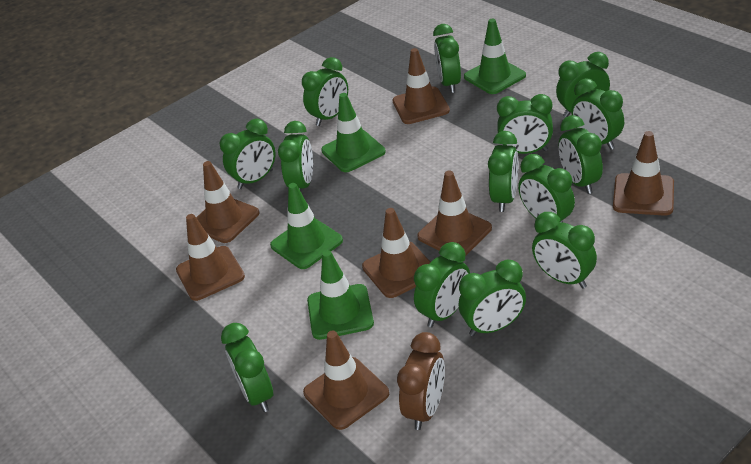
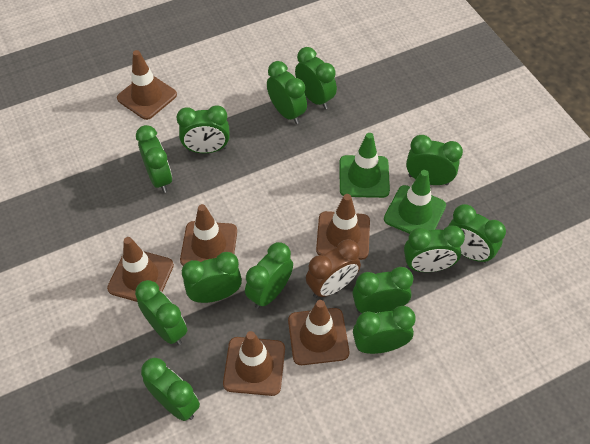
brown traffic cone: 7 -> 6
green clock: 14 -> 13
green traffic cone: 4 -> 2

